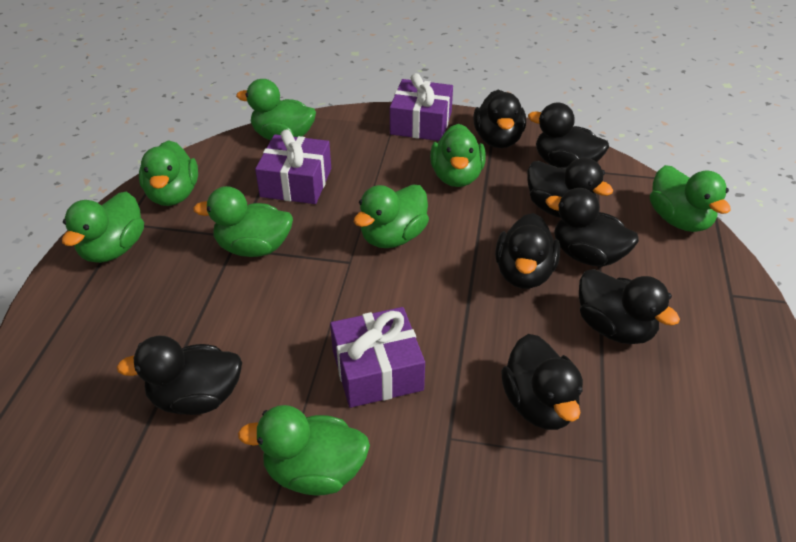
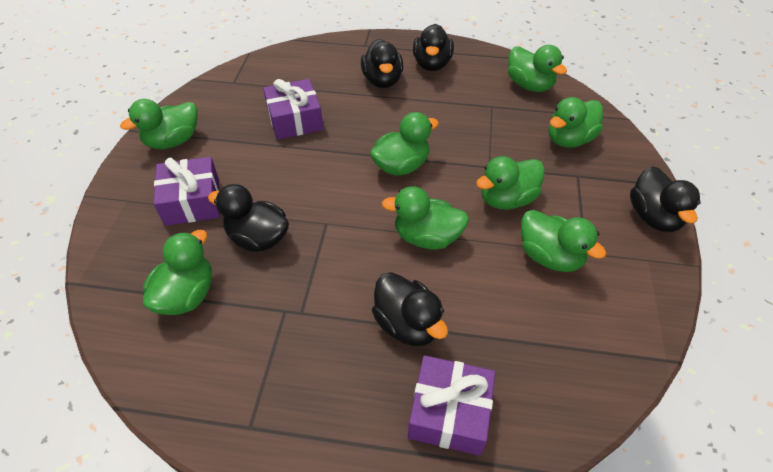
black duck: 8 -> 5

